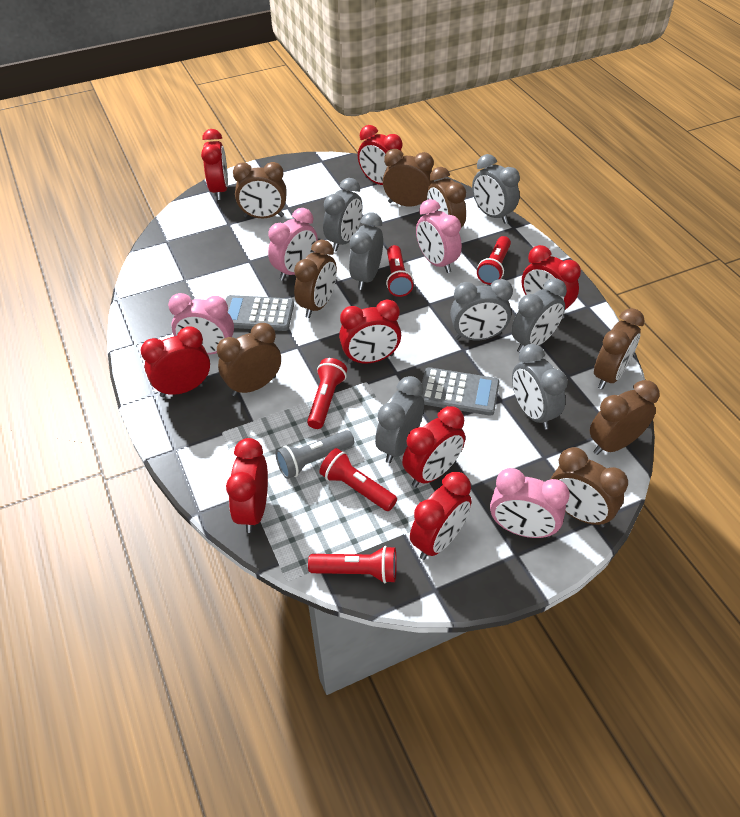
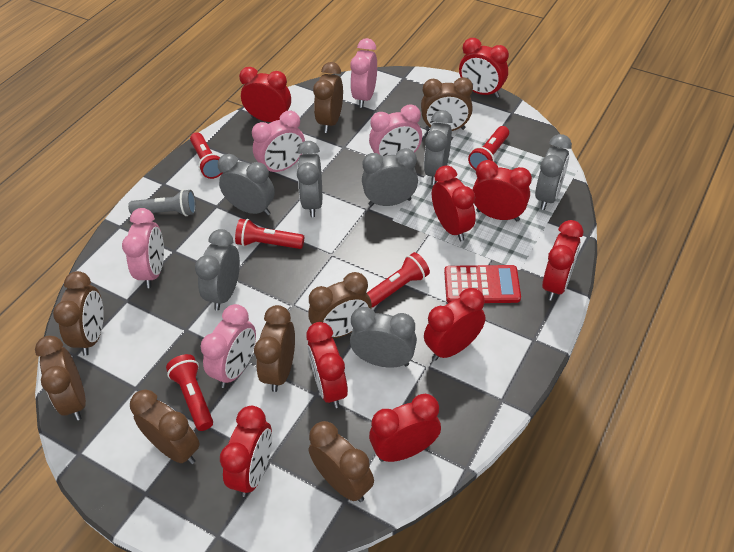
grey calculator: 2 -> 0
pink clock: 4 -> 5
red calculator: 0 -> 1
red clock: 8 -> 9

